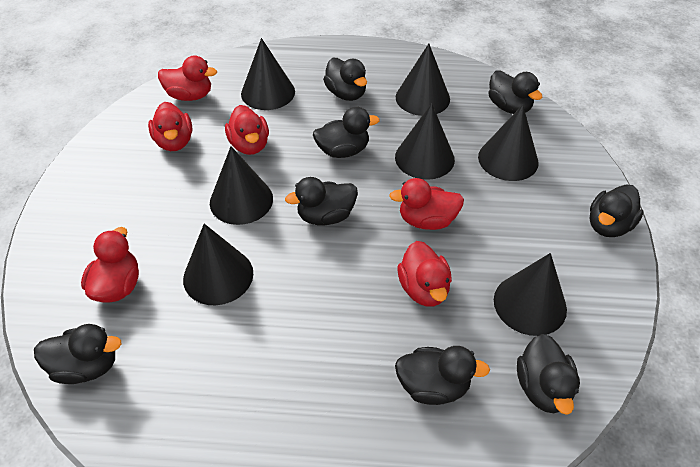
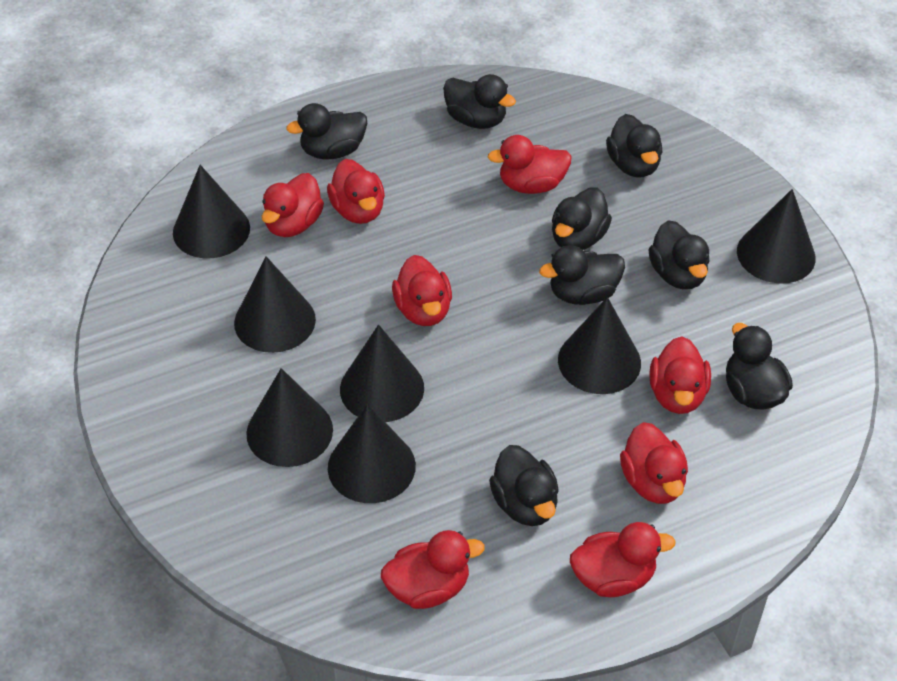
red duck: 6 -> 8

